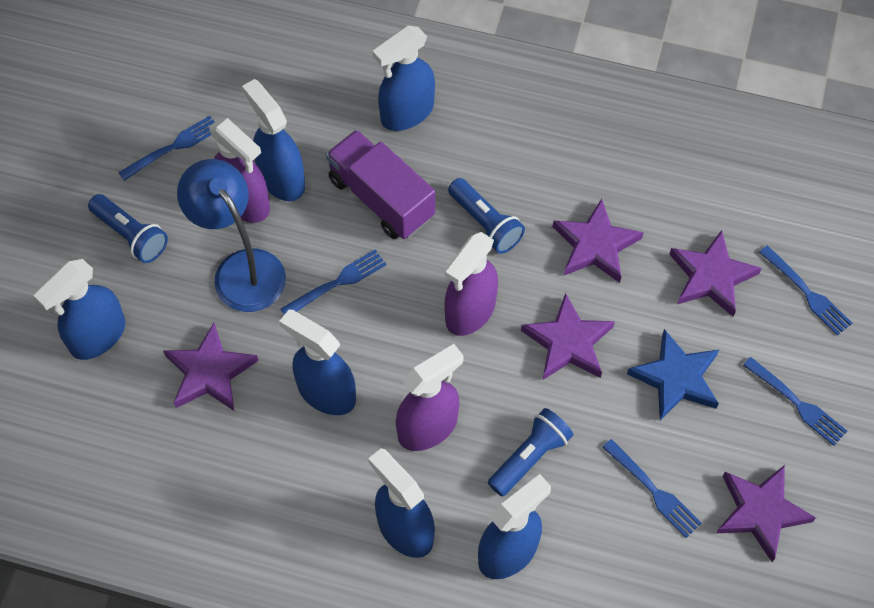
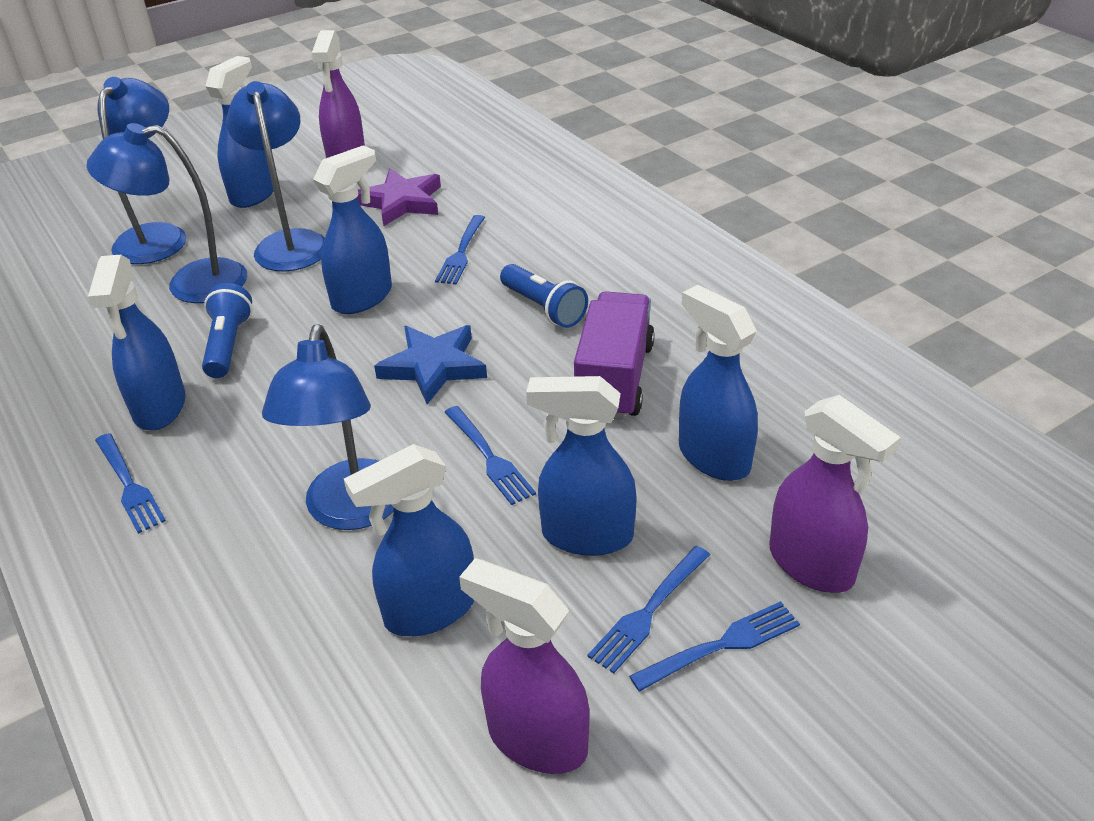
blue flashlight: 3 -> 2
blue lamp: 1 -> 4
purple star: 5 -> 1

